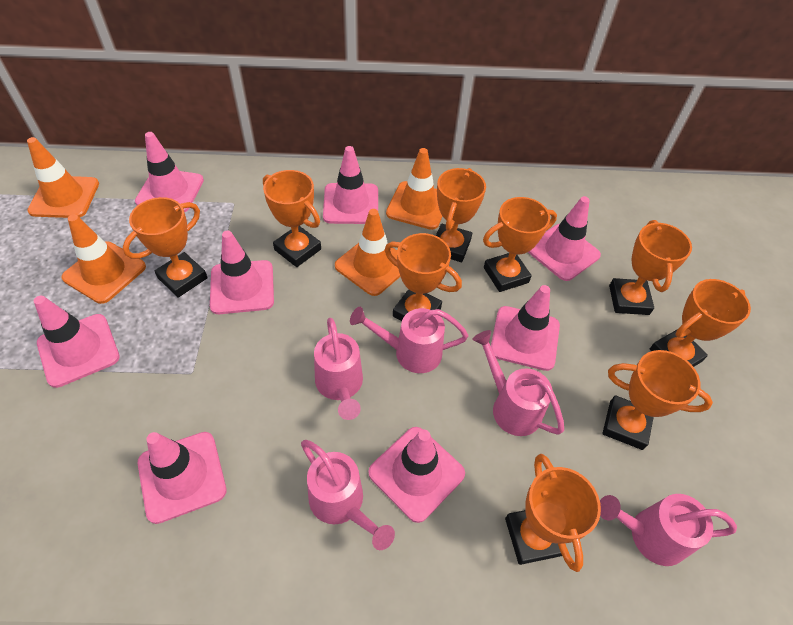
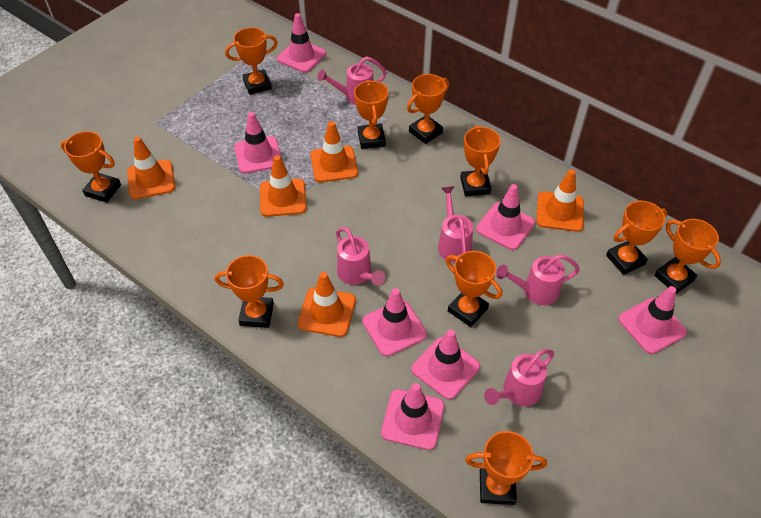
orange traffic cone: 4 -> 5
orange trophy: 9 -> 10
pink traffic cone: 8 -> 7

